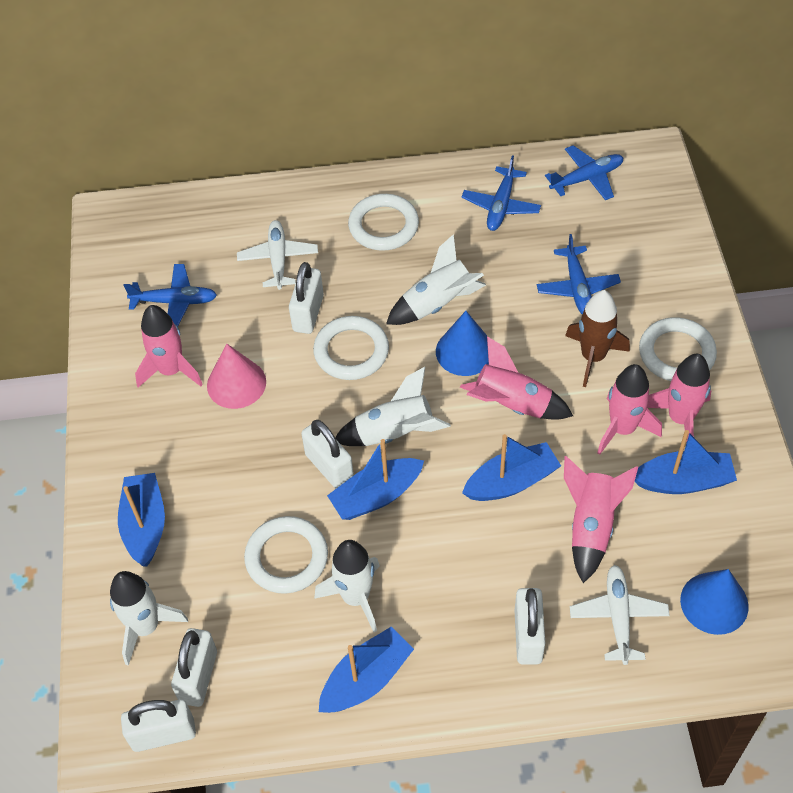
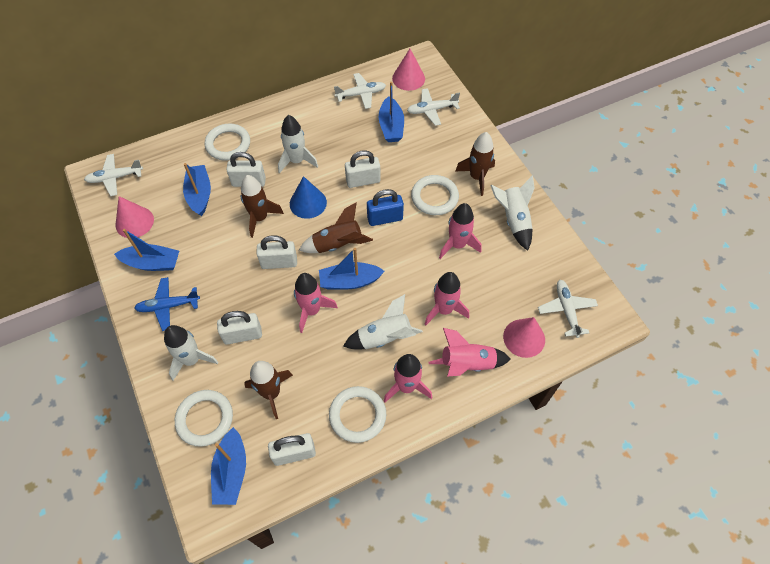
blue cone: 2 -> 1
blue padlock: 0 -> 1
blue plane: 4 -> 1
brown rocket: 1 -> 4
pink cone: 1 -> 3
white plane: 2 -> 4

